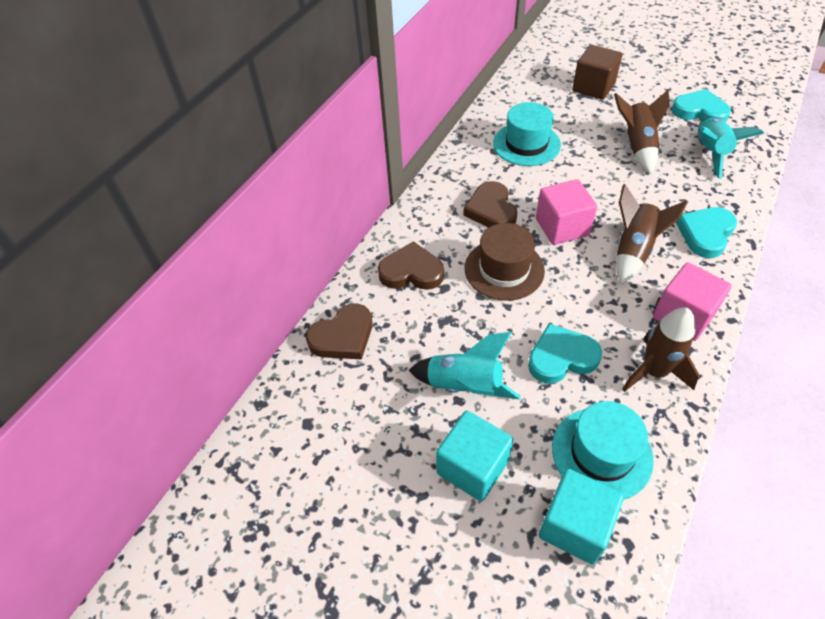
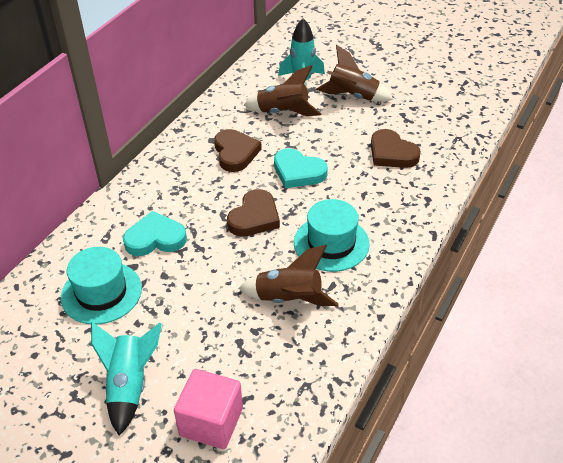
brown cube: 1 -> 0
brown hat: 1 -> 0
pink cube: 2 -> 1
turquoise cube: 2 -> 0
turquoise heart: 3 -> 2

